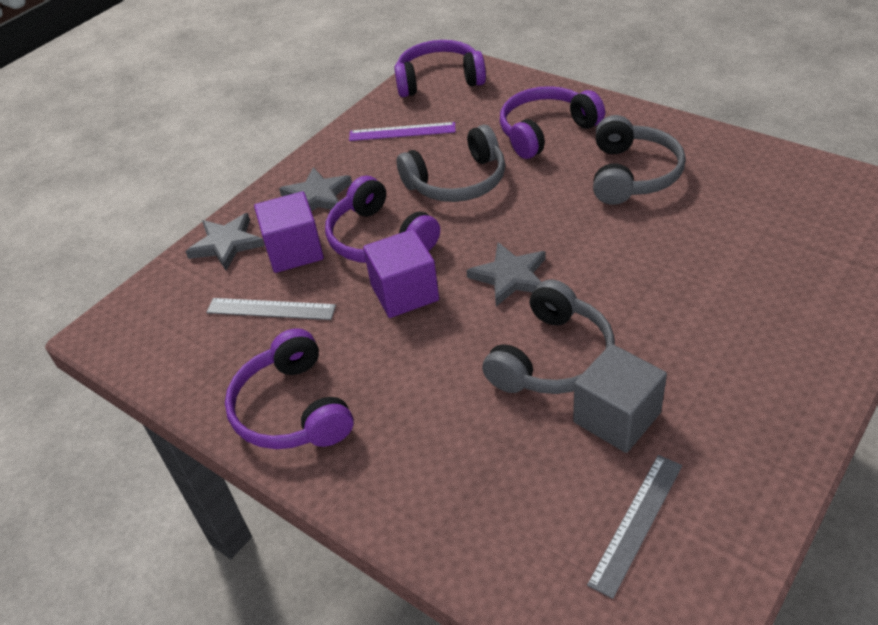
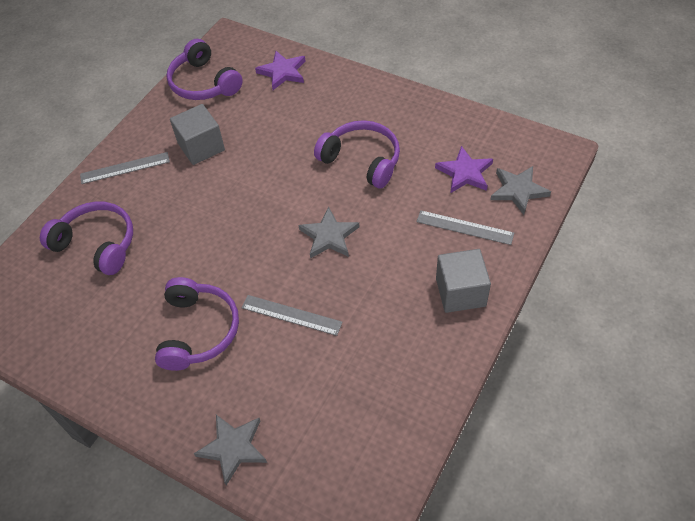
grey cube: 1 -> 2
grey headphones: 3 -> 0
grey ruler: 2 -> 3
purple cube: 2 -> 0
purple ruler: 1 -> 0
purple star: 0 -> 2

